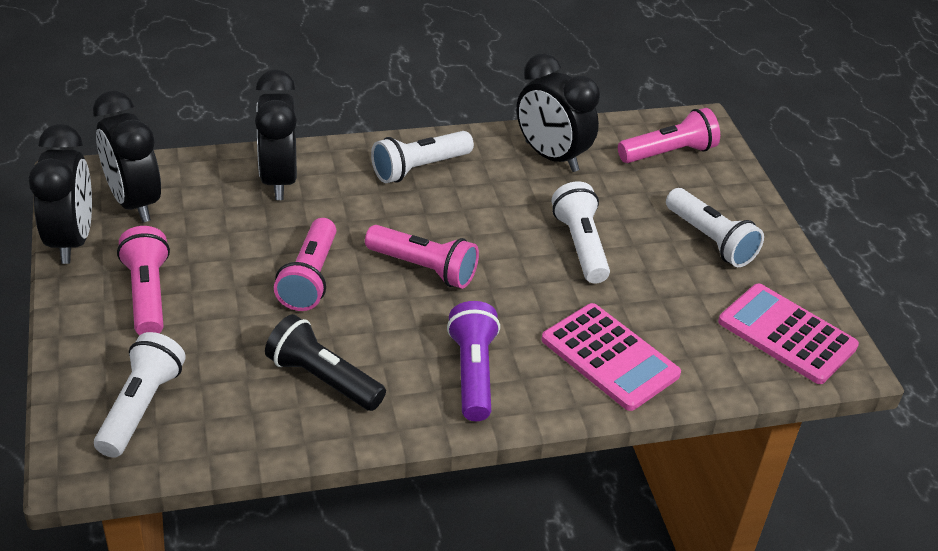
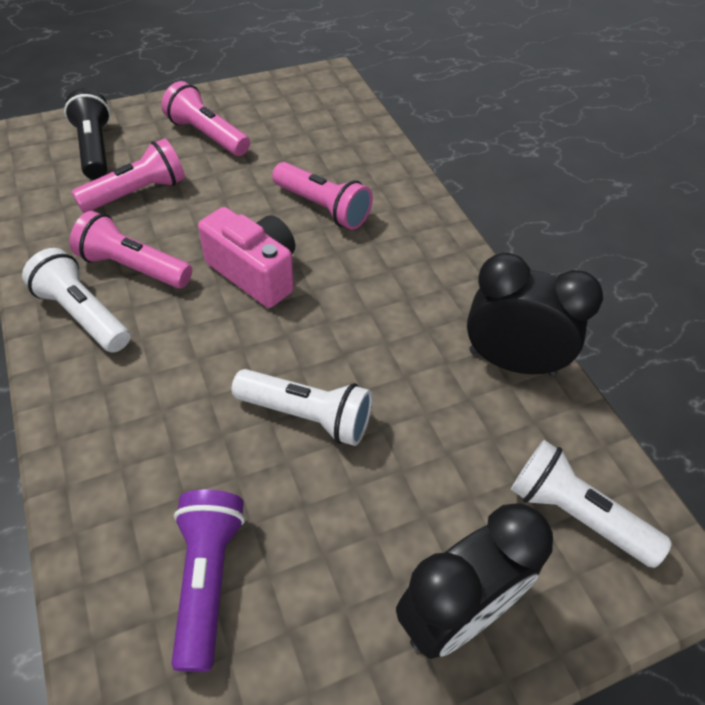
black clock: 4 -> 2
pink calculator: 2 -> 0
pink camera: 0 -> 1
white flashlight: 4 -> 3

